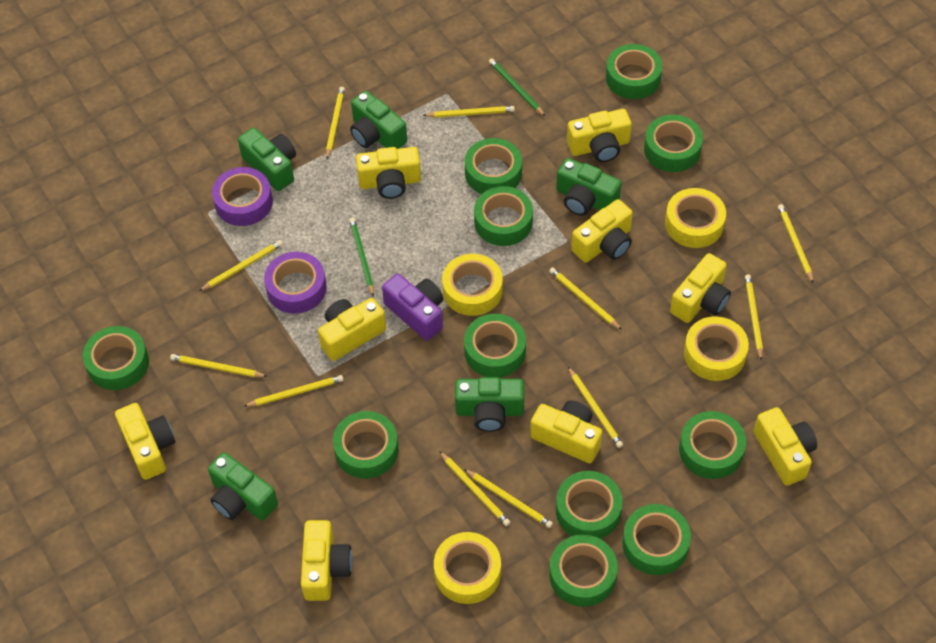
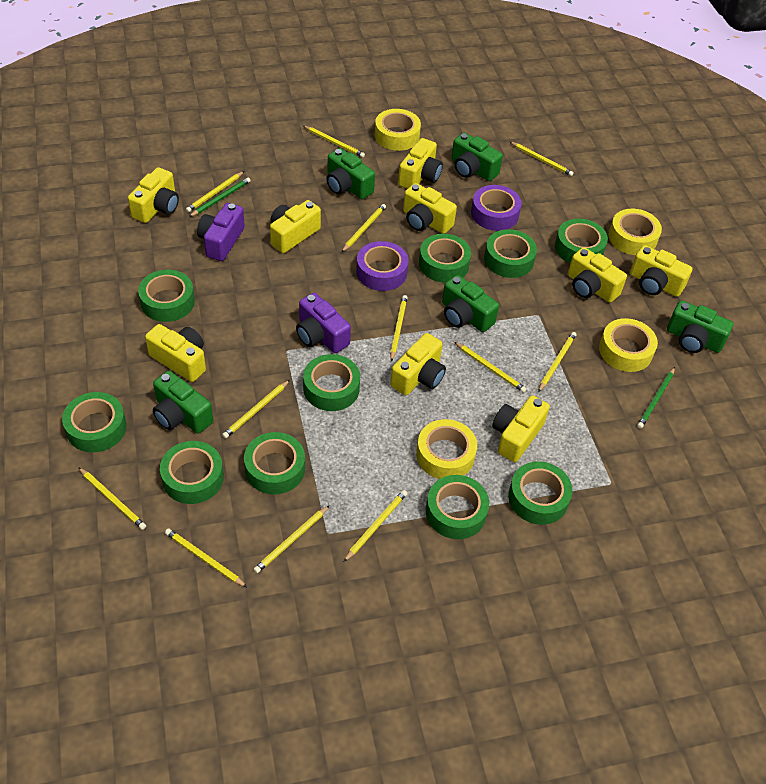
green tape: 11 -> 10
purple camera: 1 -> 2
yellow pencil: 11 -> 12

